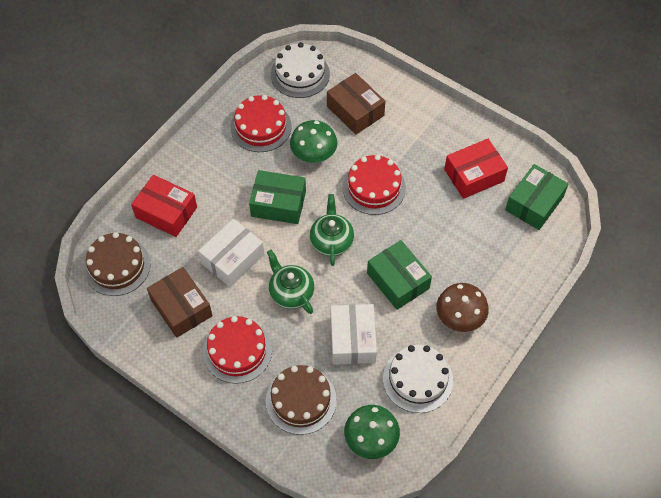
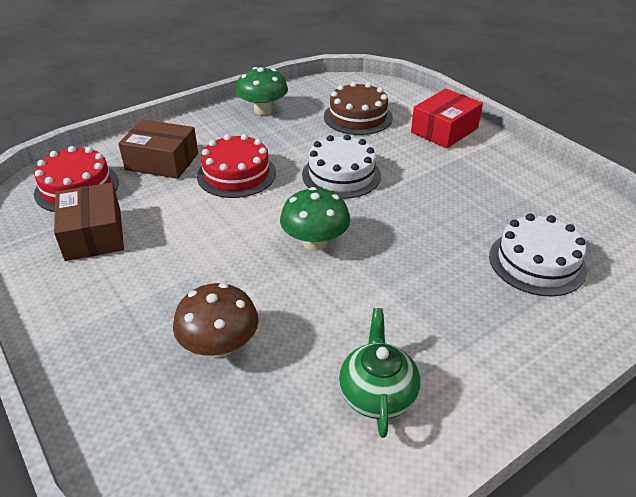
brown cake: 2 -> 1
green box: 3 -> 0
green teapot: 2 -> 1
red box: 2 -> 1
red cake: 3 -> 2
white box: 2 -> 0

